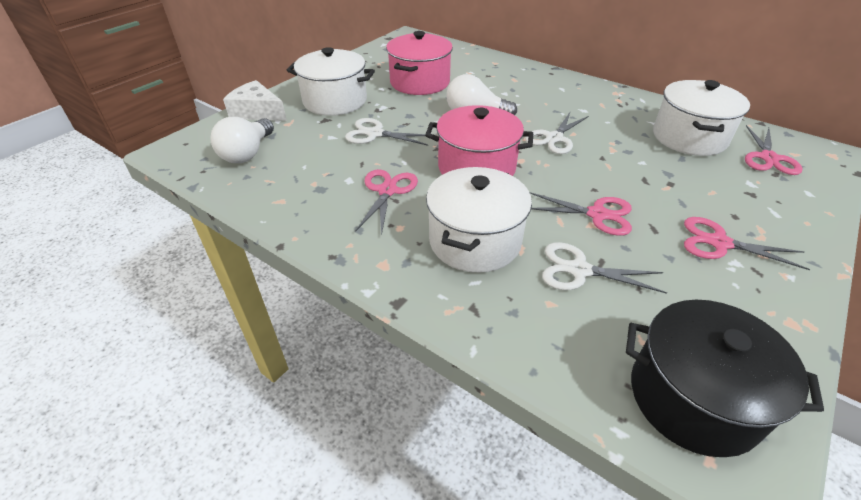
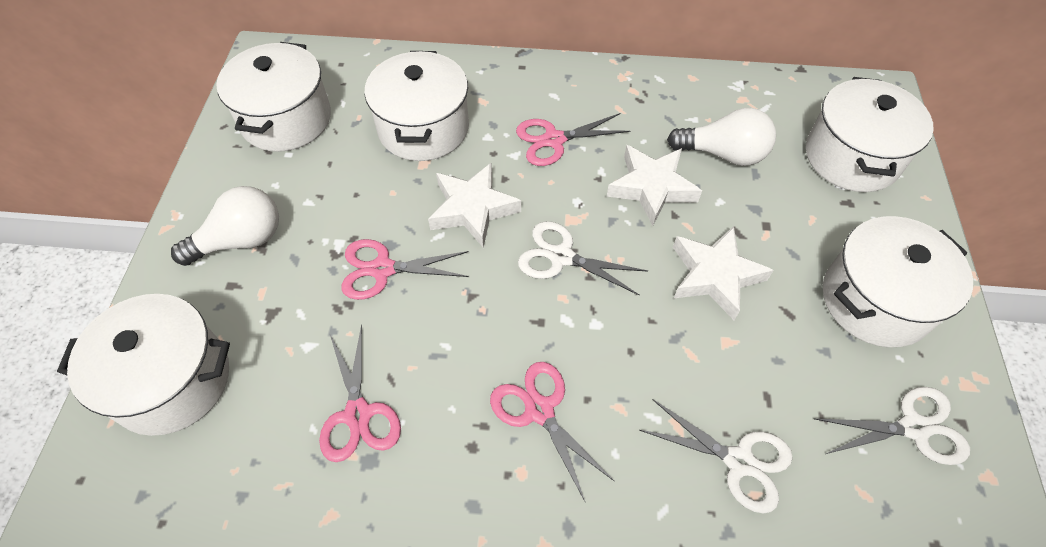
black pot: 1 -> 0
pink pot: 2 -> 0
white cheese: 1 -> 0
white pot: 3 -> 5
white star: 0 -> 3

